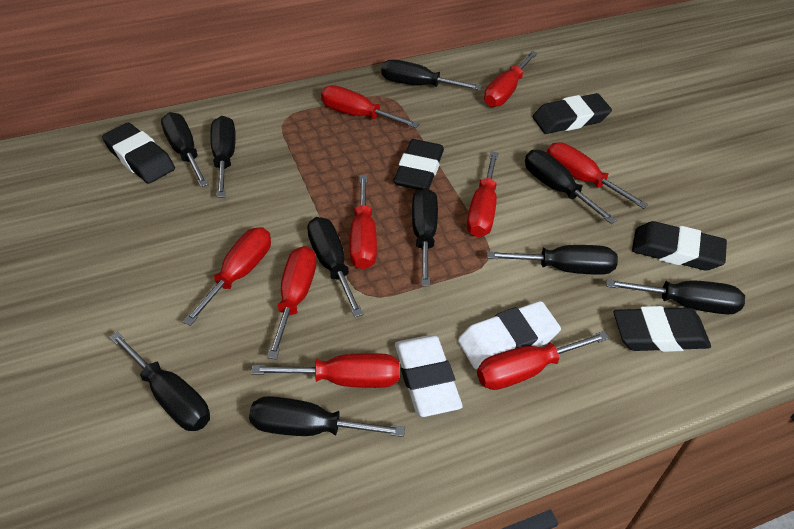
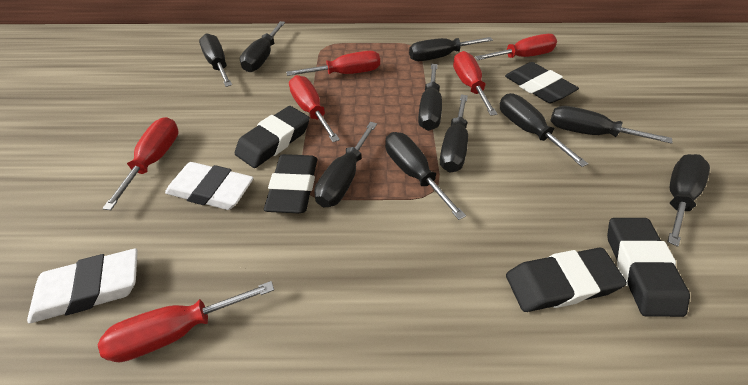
red screwdriver: 9 -> 6

